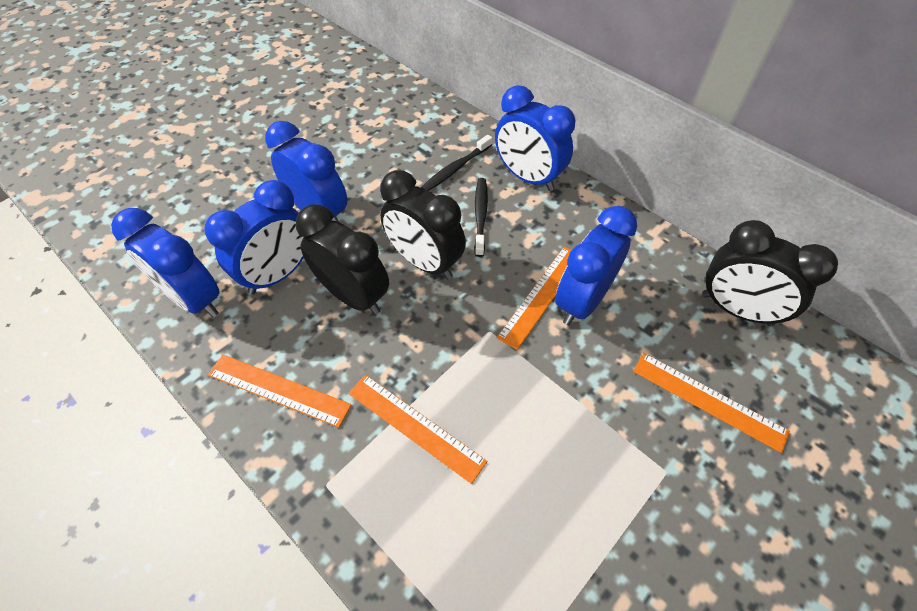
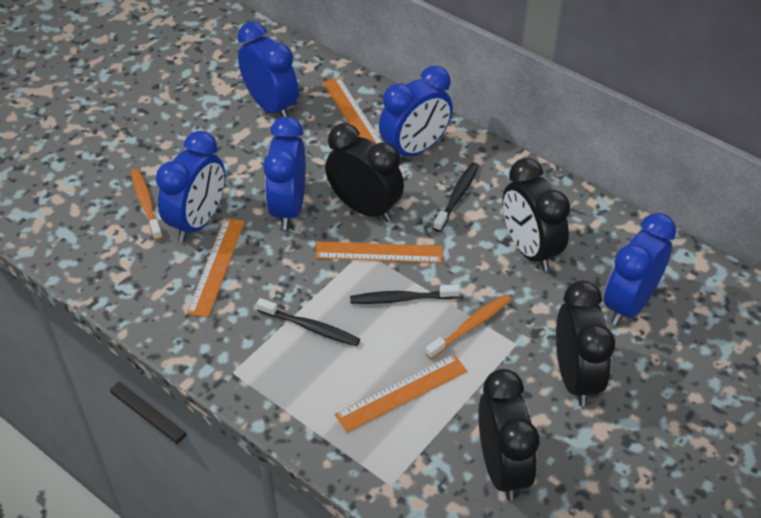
black clock: 3 -> 4
black toothbrush: 2 -> 3
orange toothbrush: 0 -> 2

